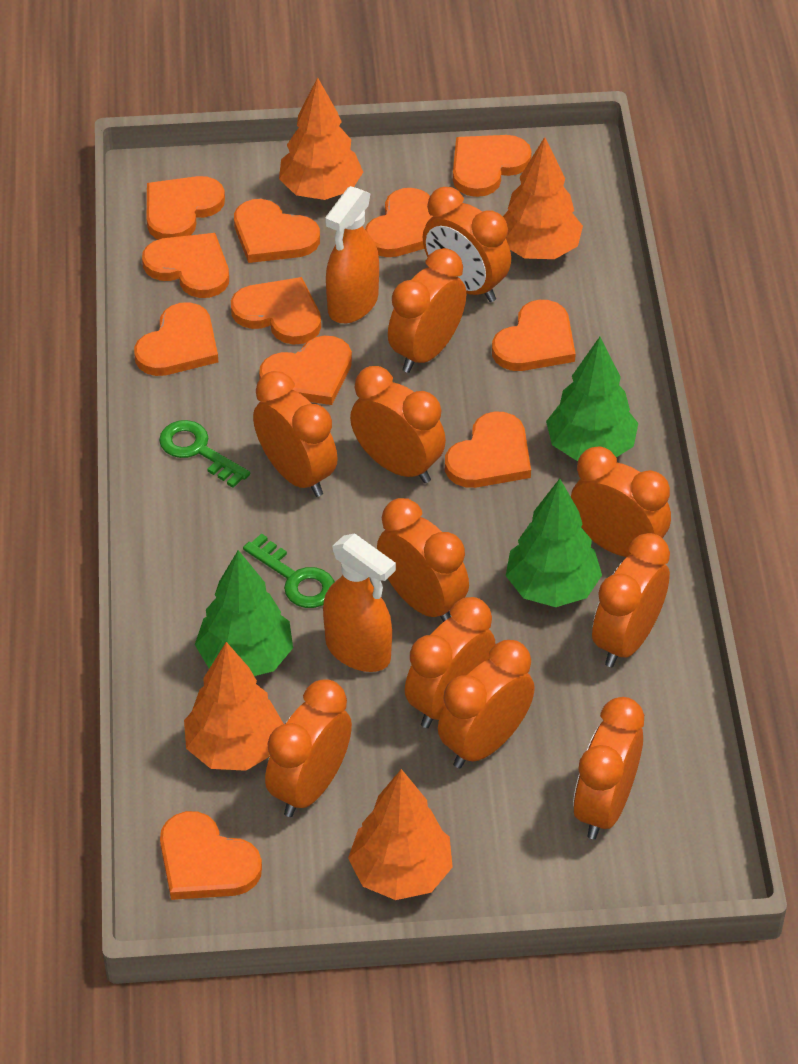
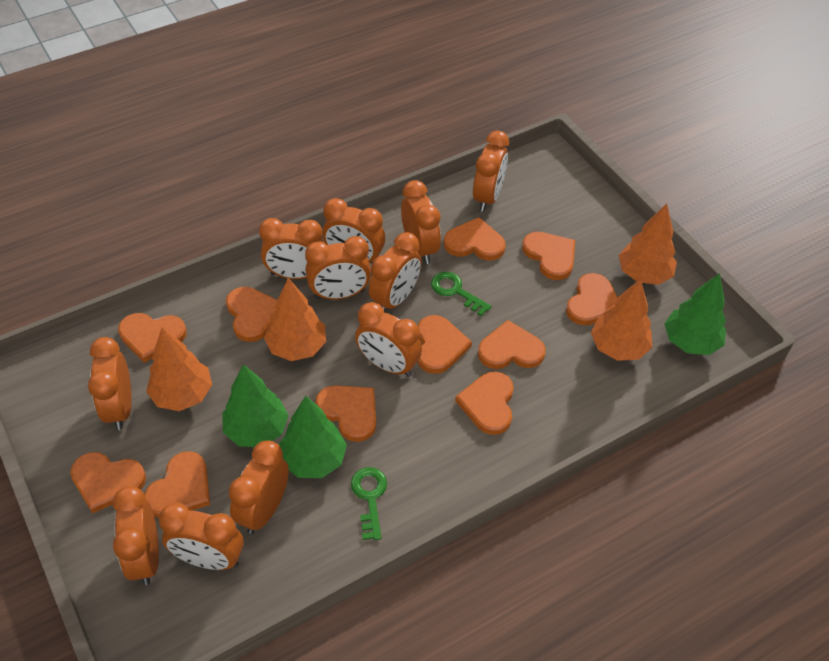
orange spray bottle: 2 -> 0

